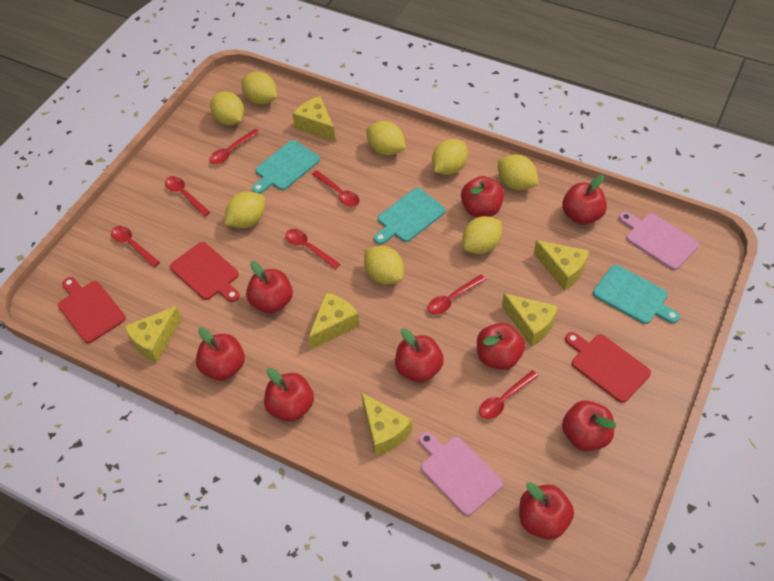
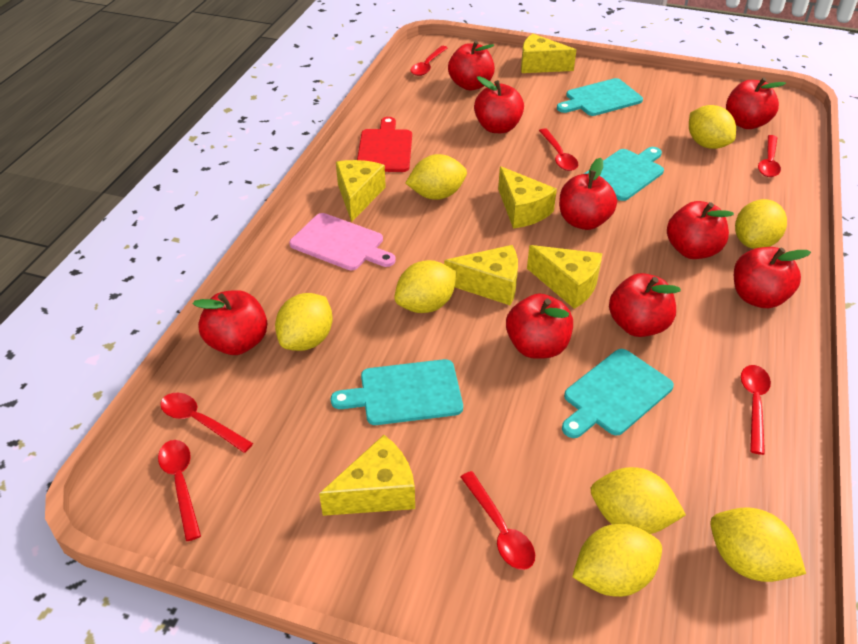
pink cutting board: 2 -> 1
red cutting board: 3 -> 1
turquoise cutting board: 3 -> 4

